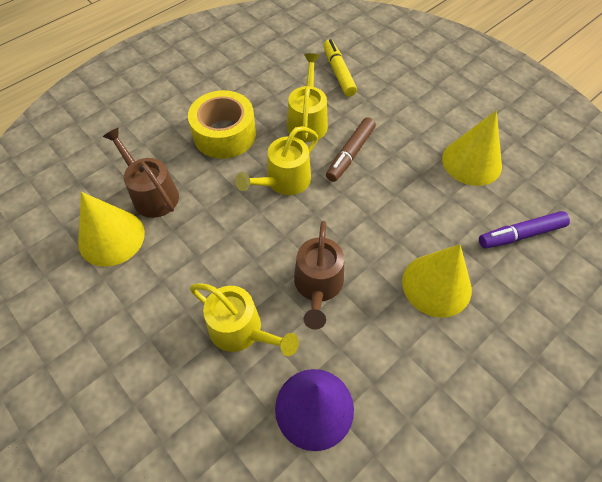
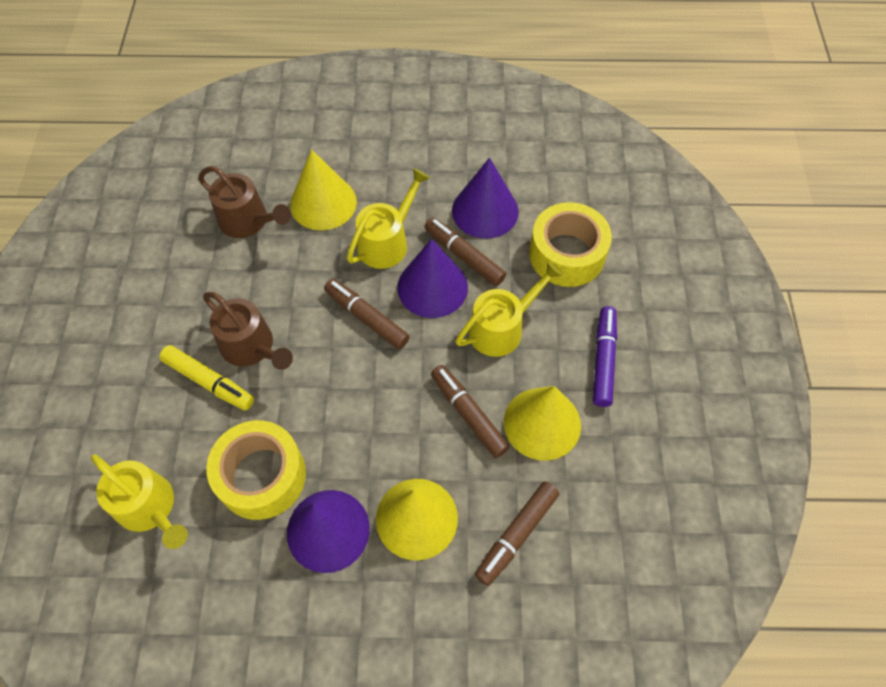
brown marker: 1 -> 4
purple cone: 1 -> 3
yellow tape: 1 -> 2

